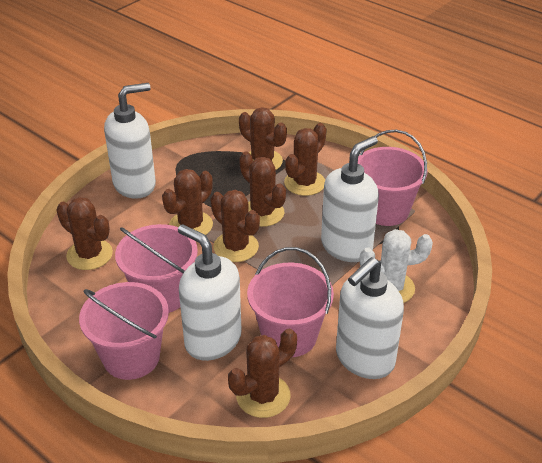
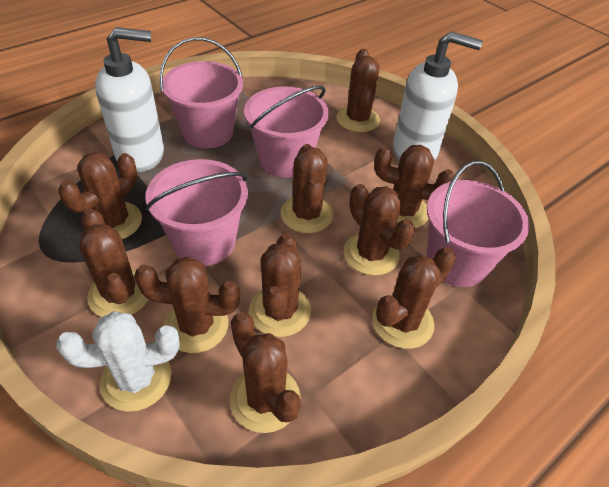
brown cactus: 7 -> 10
white soap dispenser: 4 -> 2

